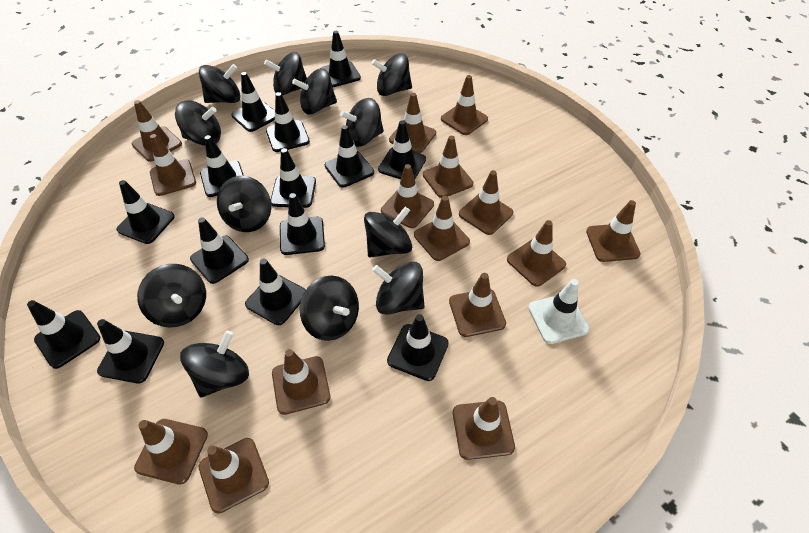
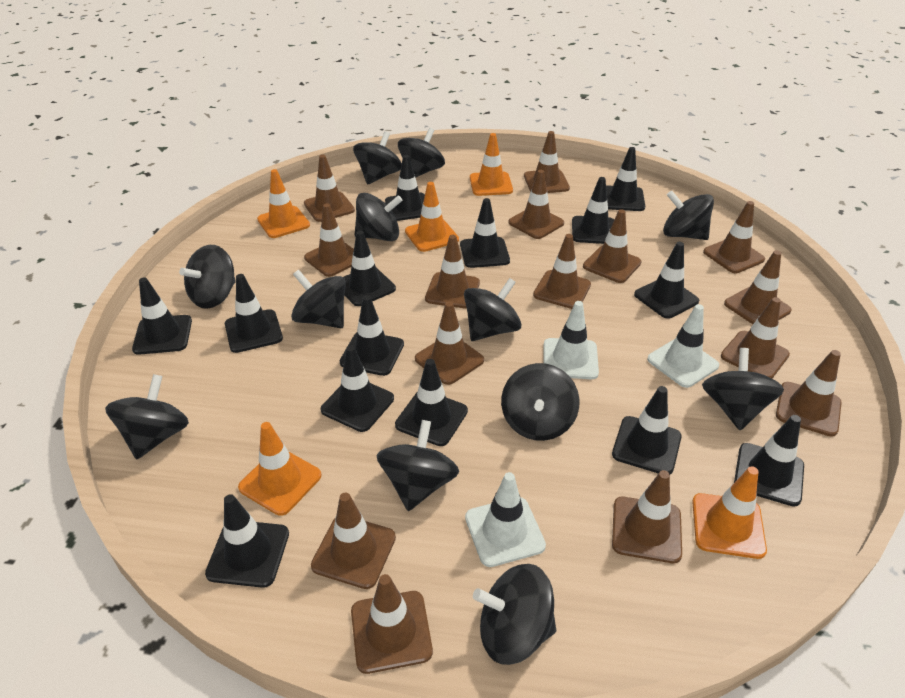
orange traffic cone: 0 -> 5
white traffic cone: 1 -> 3

